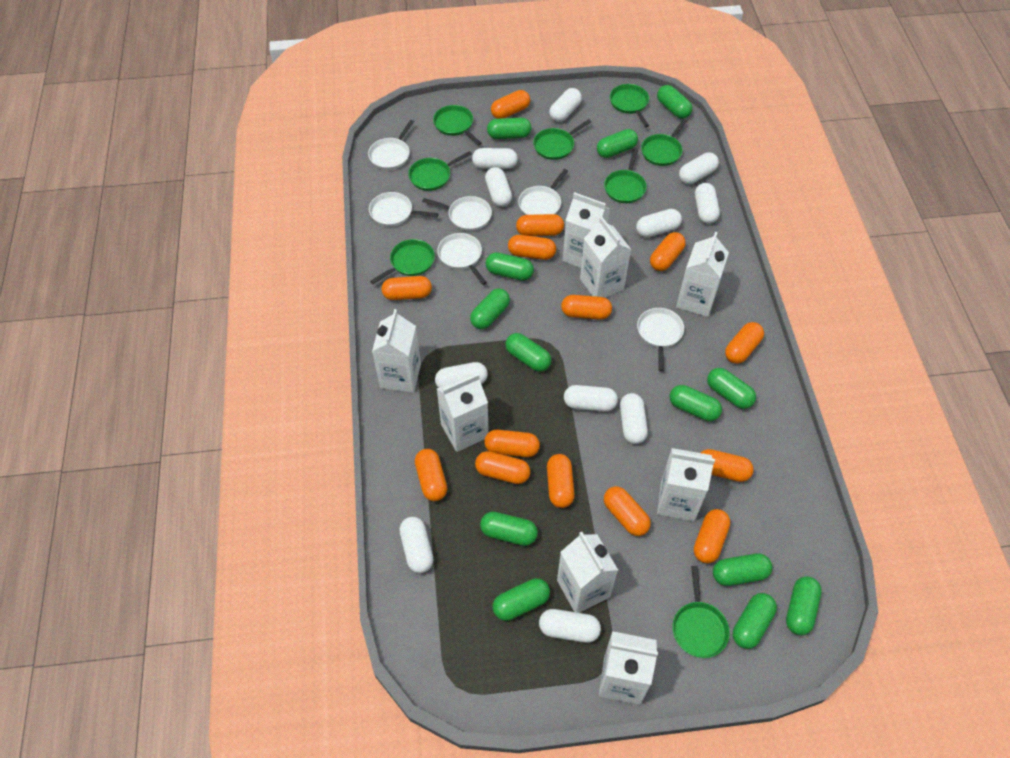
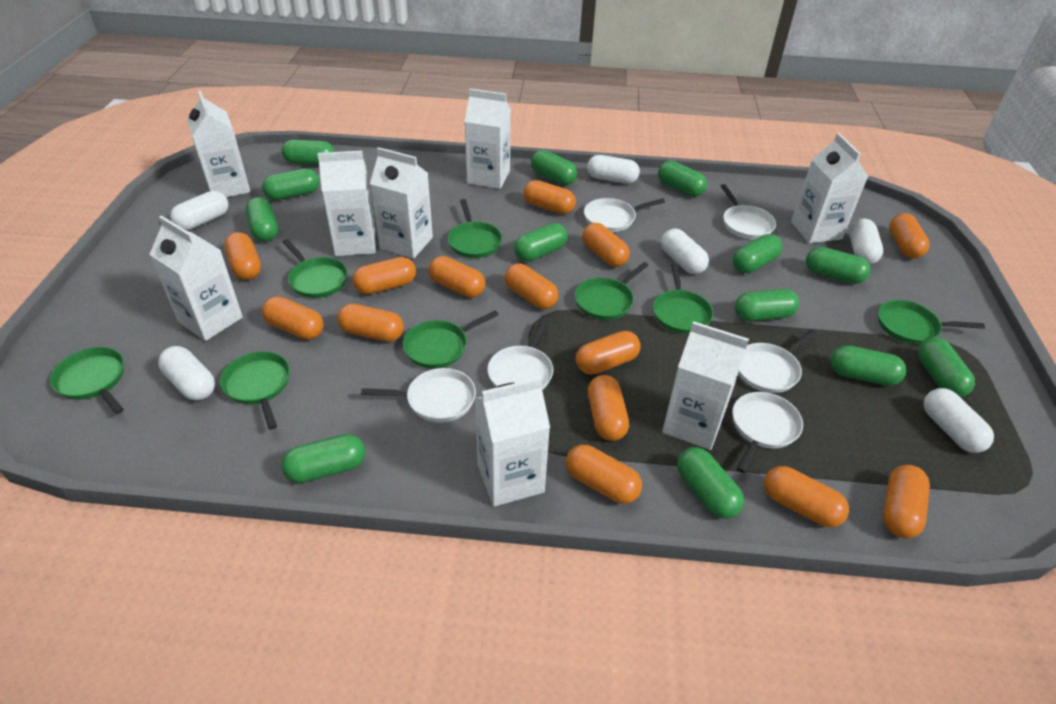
white capsule: 11 -> 6

